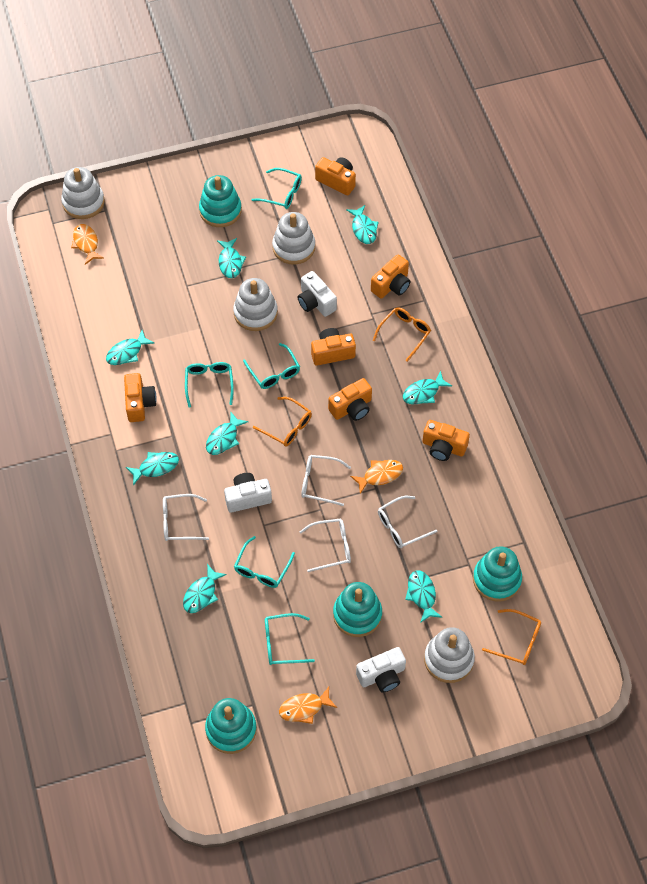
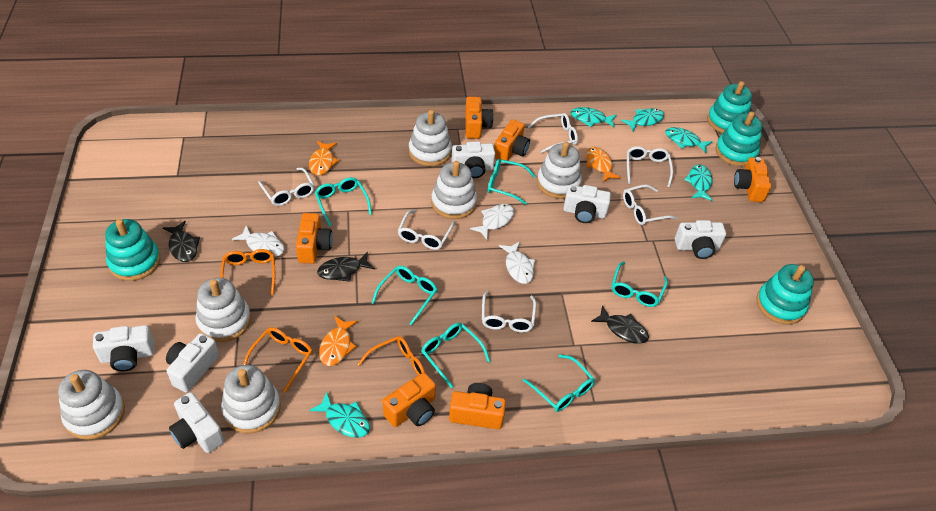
black fish: 0 -> 3
turquoise fish: 8 -> 5
turquoise glasses: 5 -> 6
white camera: 3 -> 6
white fish: 0 -> 3
white glasses: 4 -> 6
white stacking toy: 4 -> 6

